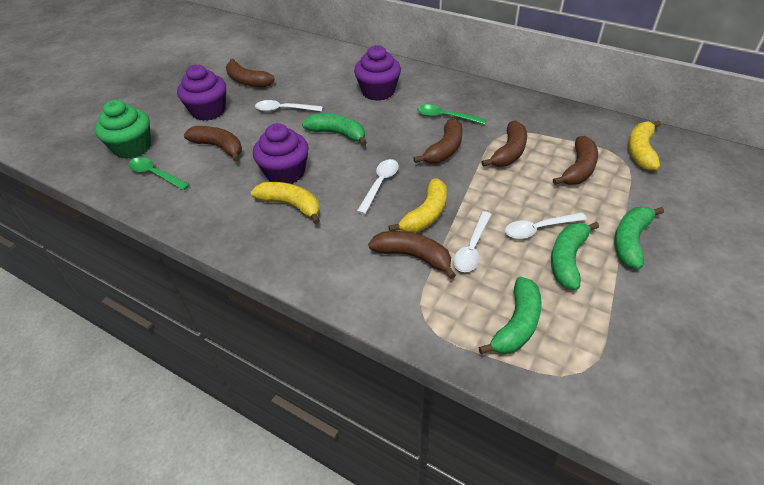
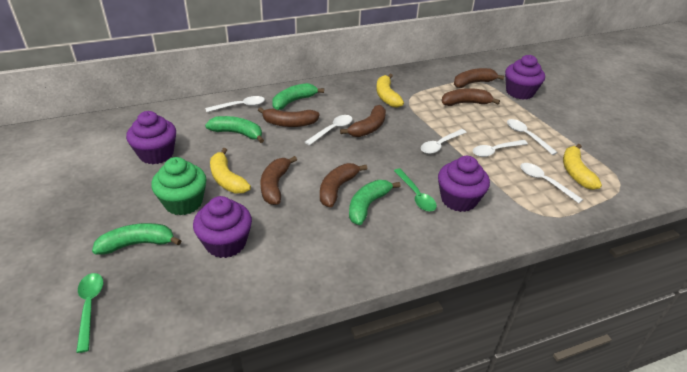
purple cupcake: 3 -> 4
white spoon: 4 -> 6

